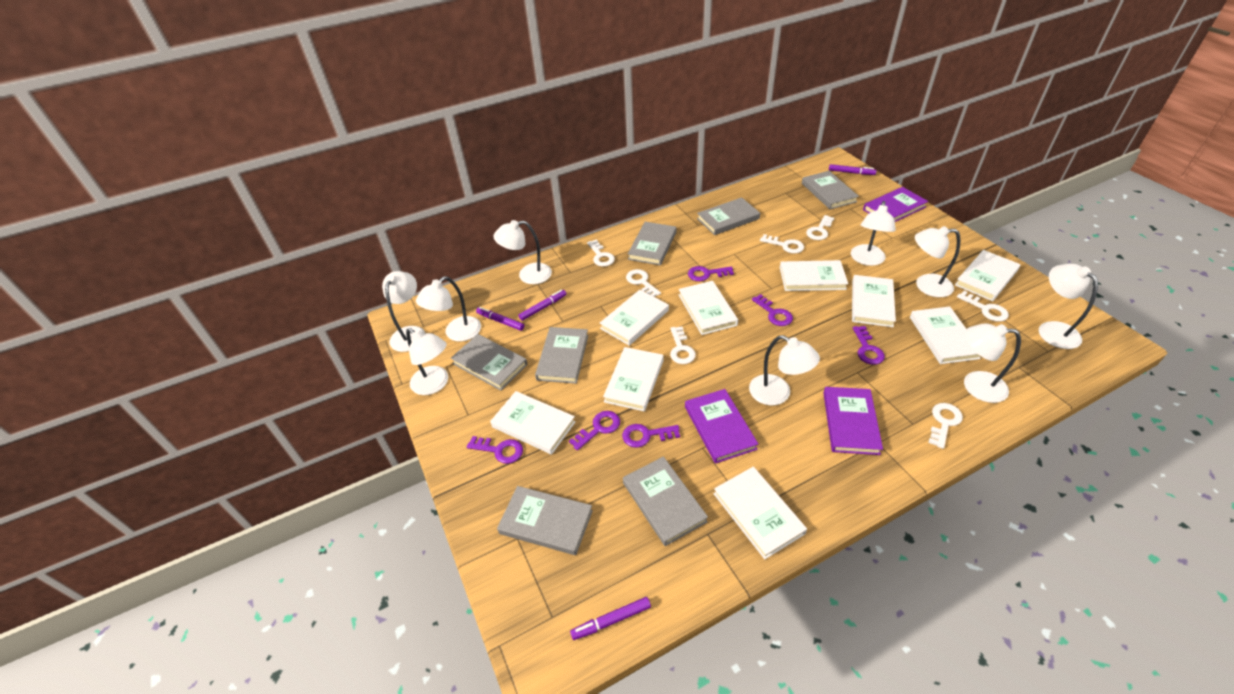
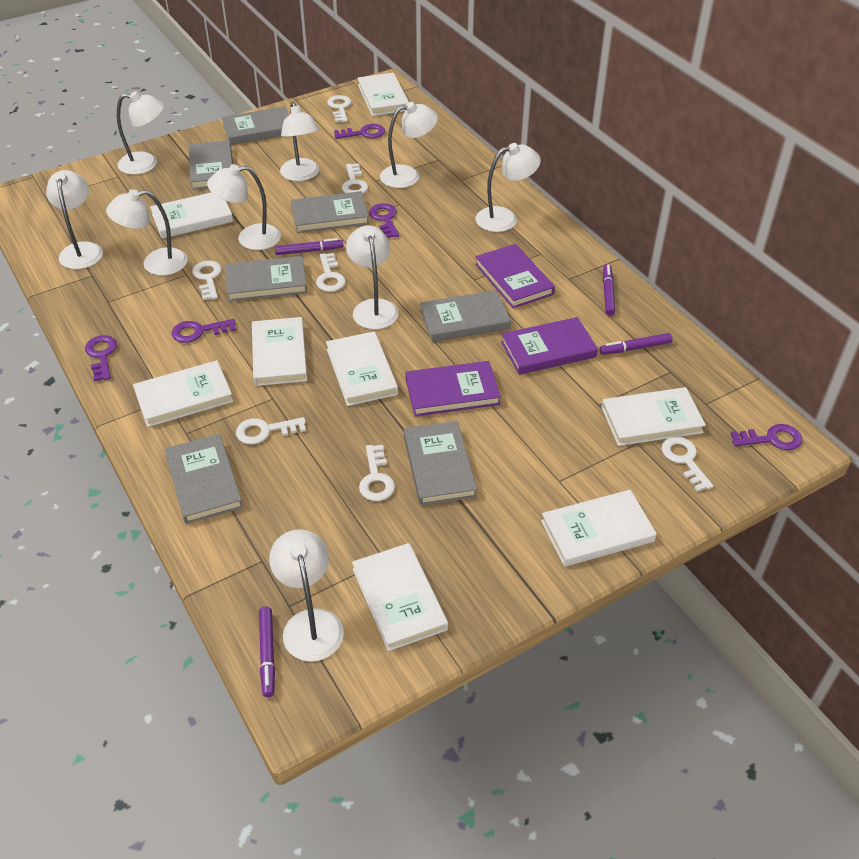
purple key: 6 -> 5
white book: 9 -> 8

